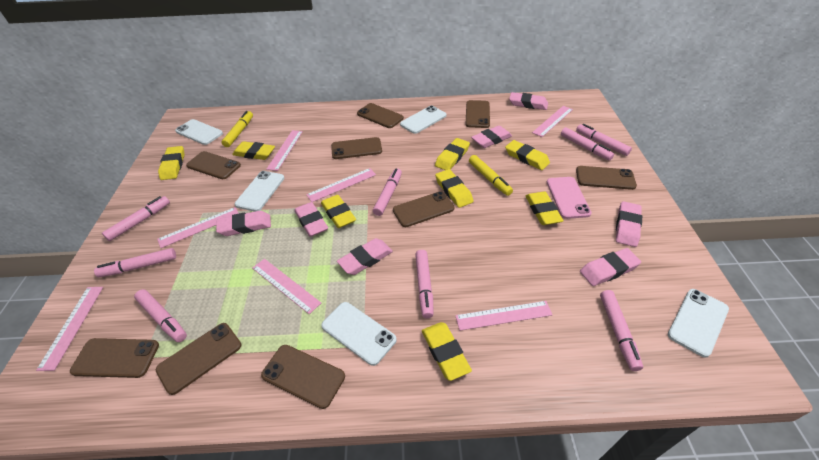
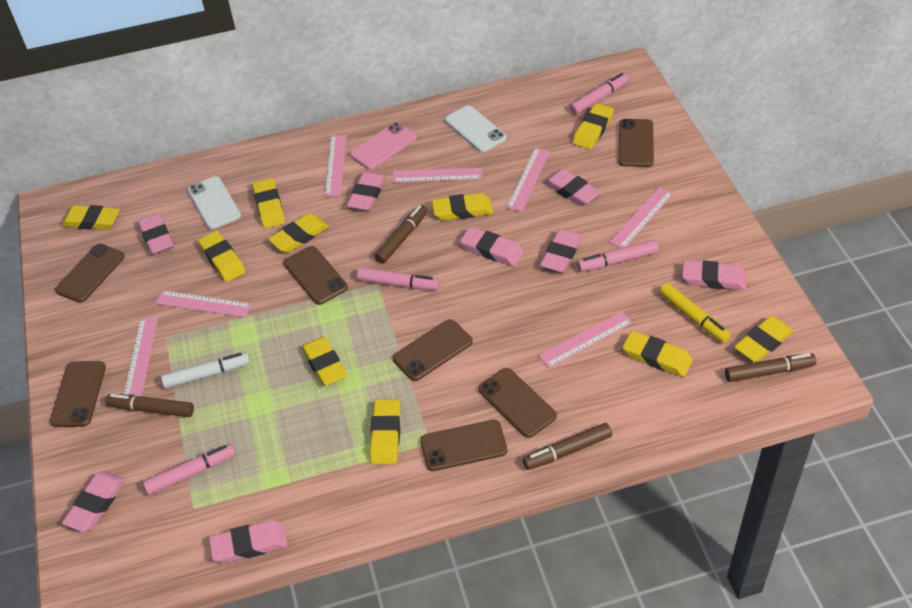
brown marker: 0 -> 4
brown phone: 9 -> 7
pink eraser: 7 -> 8
pink marker: 8 -> 4
white marker: 0 -> 1
white phone: 5 -> 2
yellow eraser: 8 -> 10
yellow marker: 2 -> 1

